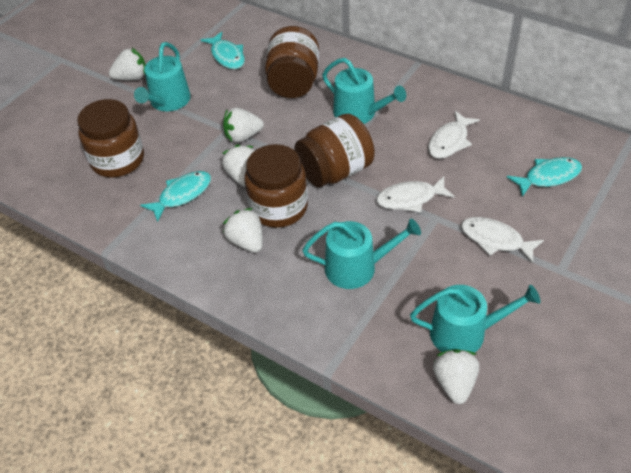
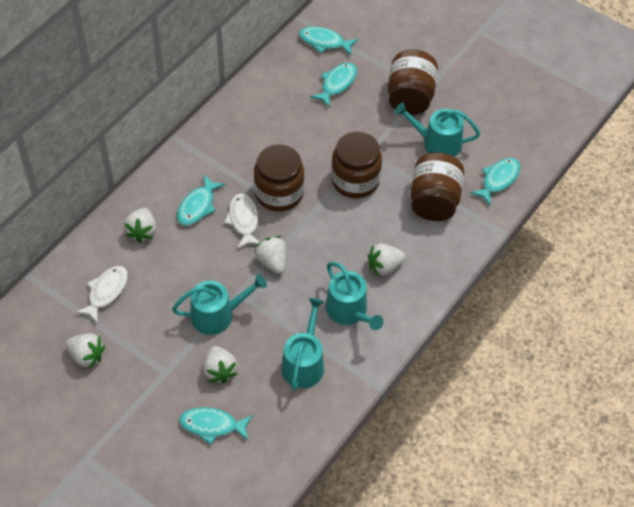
turquoise fish: 3 -> 5
white fish: 3 -> 2

